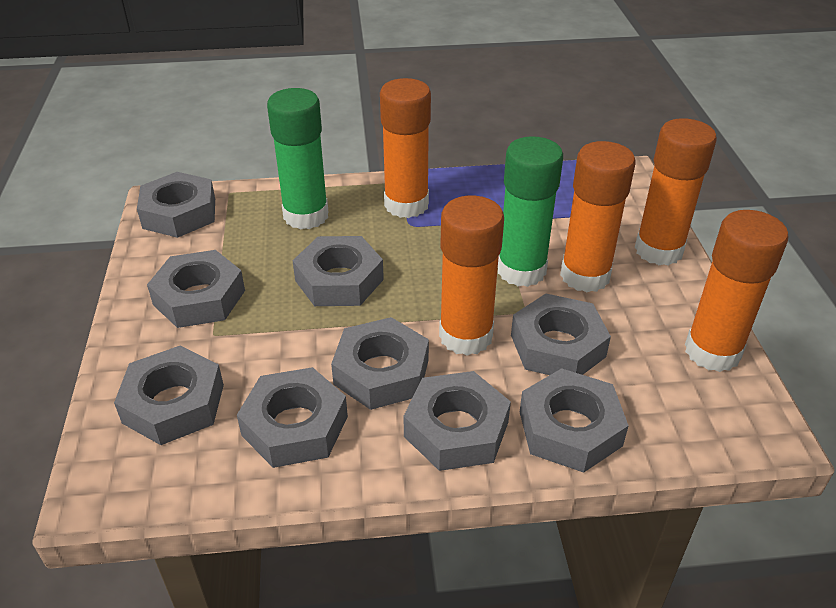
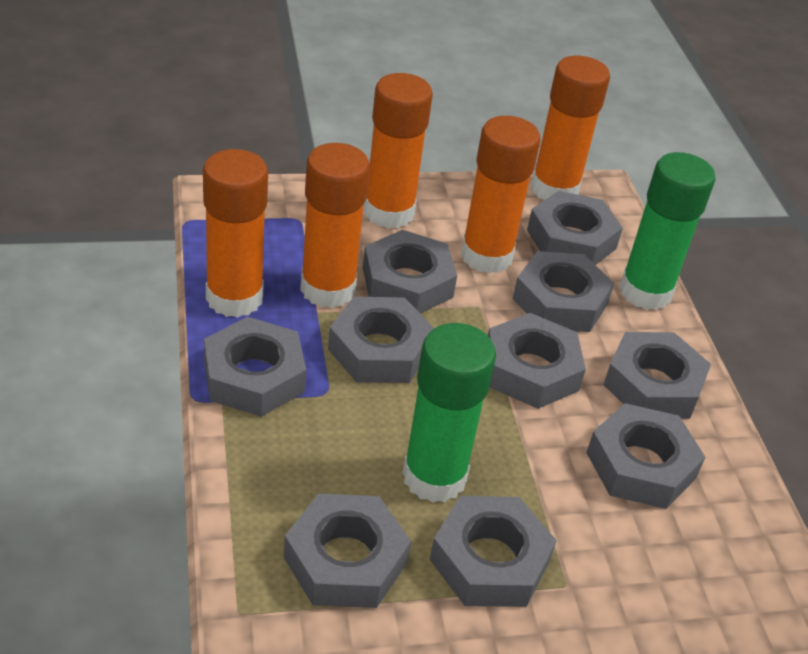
grey nut: 9 -> 10

